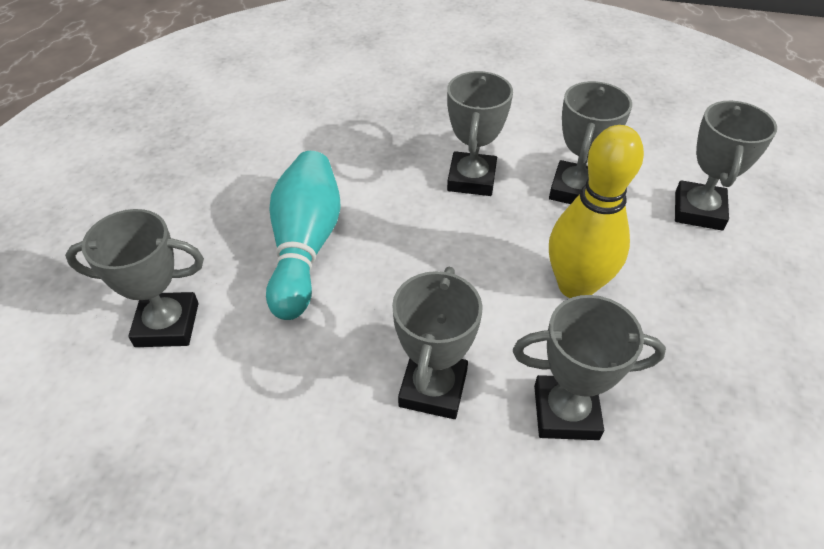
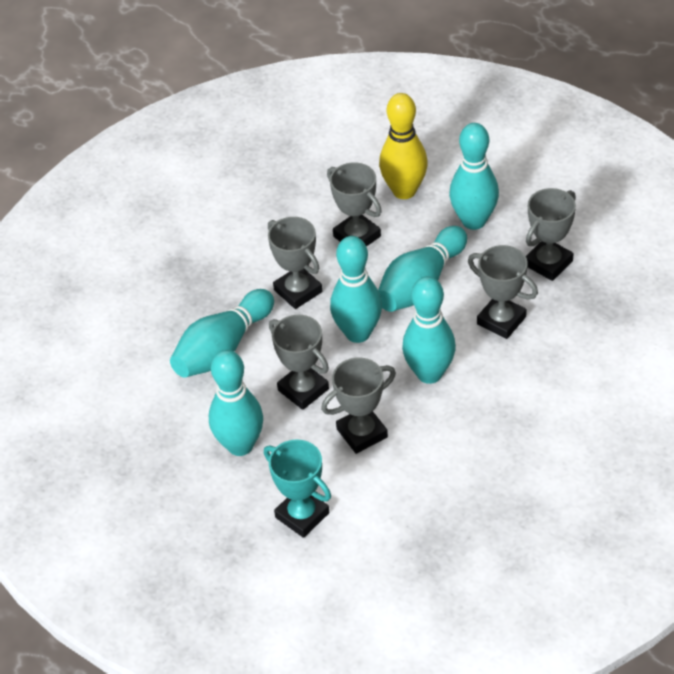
turquoise bowling pin: 1 -> 6
turquoise trophy: 0 -> 1

